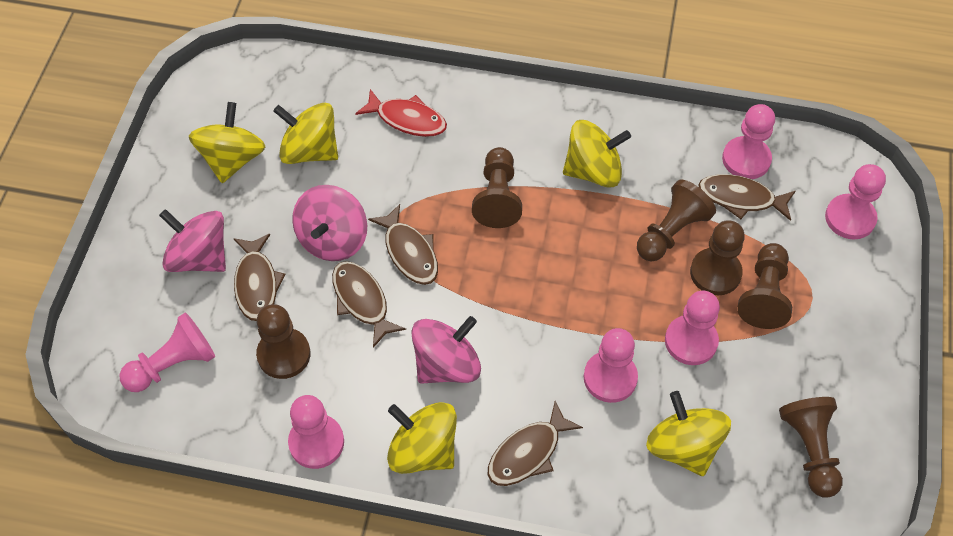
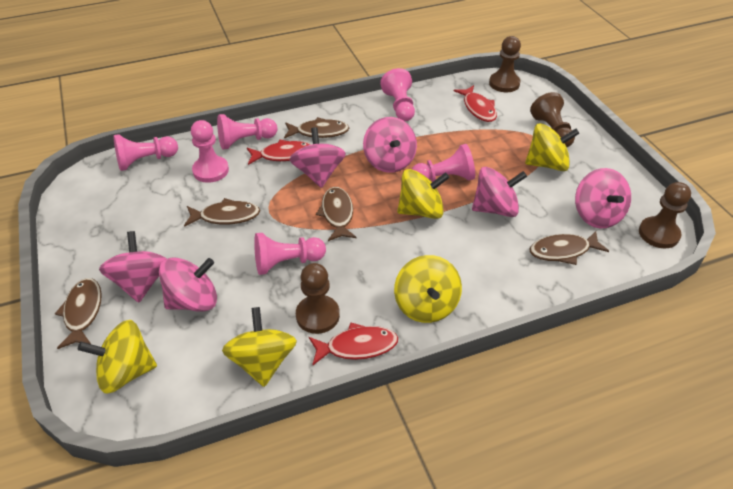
brown pawn: 6 -> 4
pink spinning top: 3 -> 6
red fish: 1 -> 3

